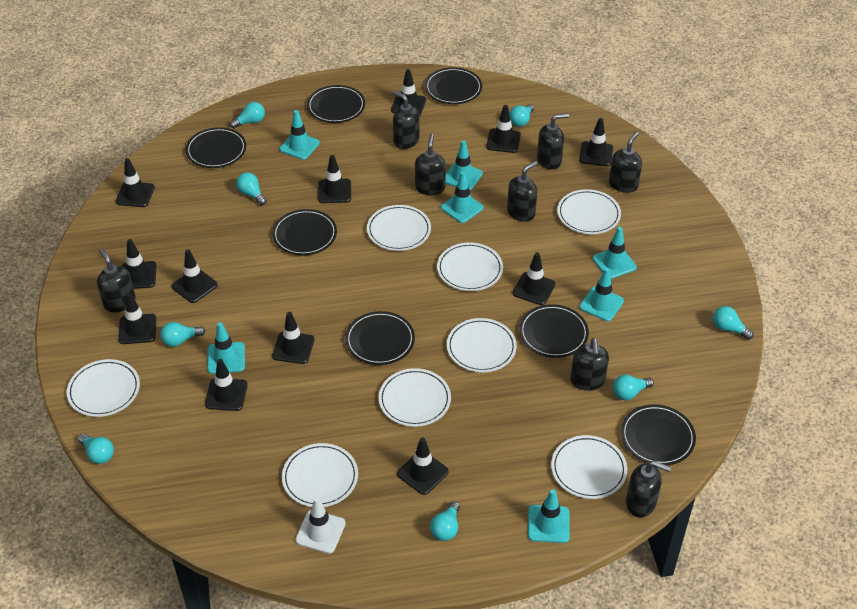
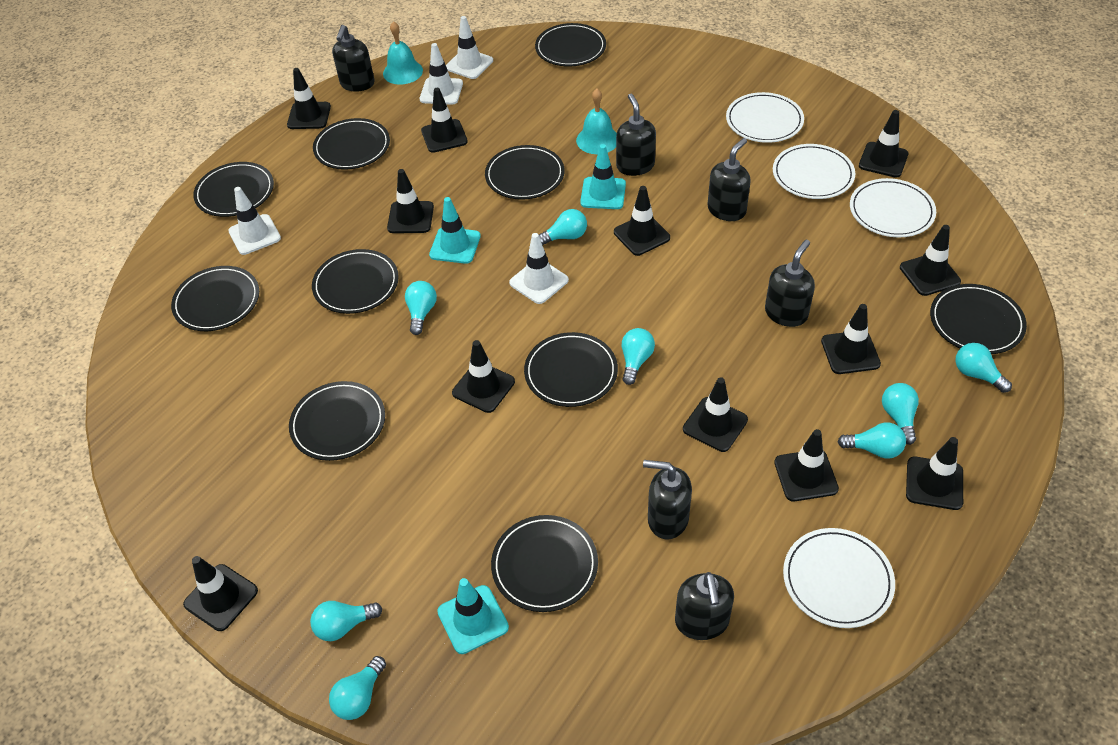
black plate: 7 -> 10
black soap dispenser: 8 -> 6
turquoise bell: 0 -> 2
turquoise traffic cone: 7 -> 3
white plate: 8 -> 4
white traffic cone: 1 -> 4

